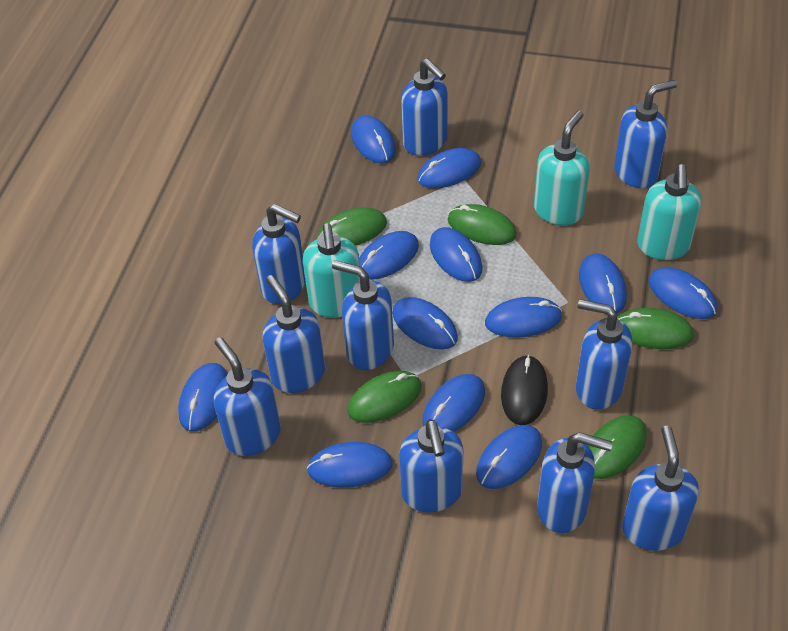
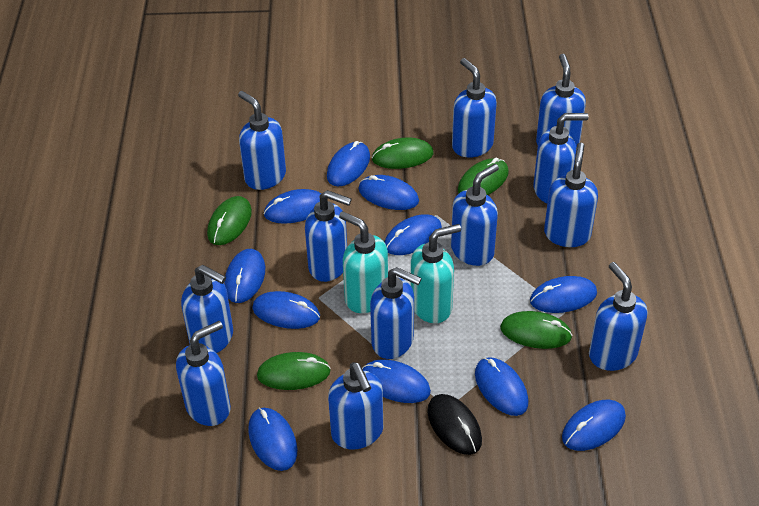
blue mouse: 12 -> 11
blue soap dispenser: 10 -> 12
turquoise soap dispenser: 3 -> 2

